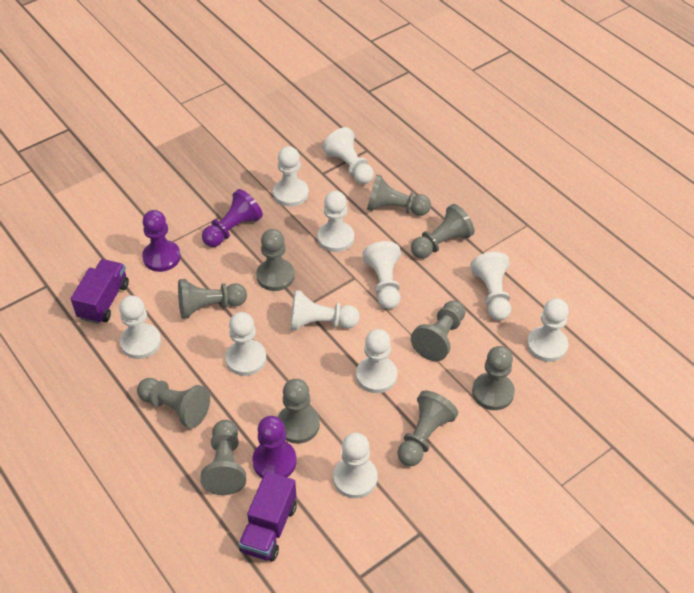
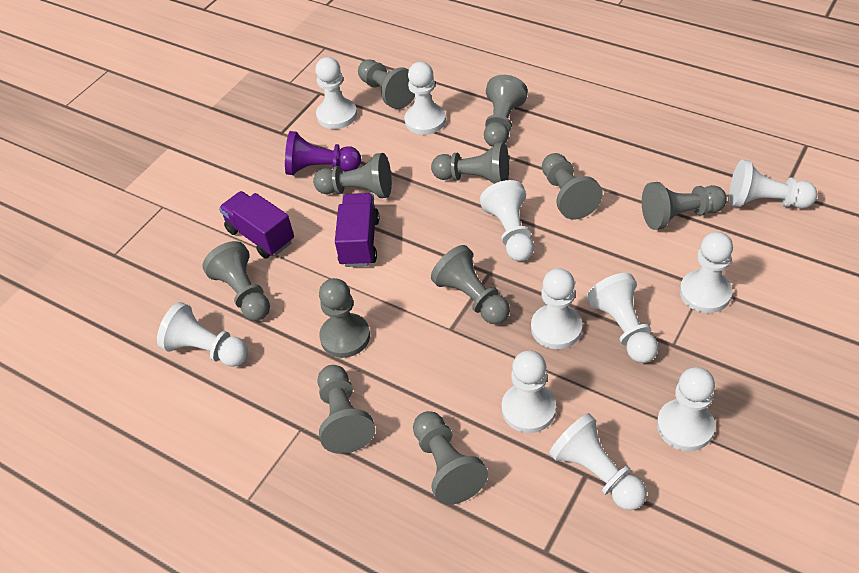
grey pawn: 10 -> 11
purple pawn: 3 -> 1

